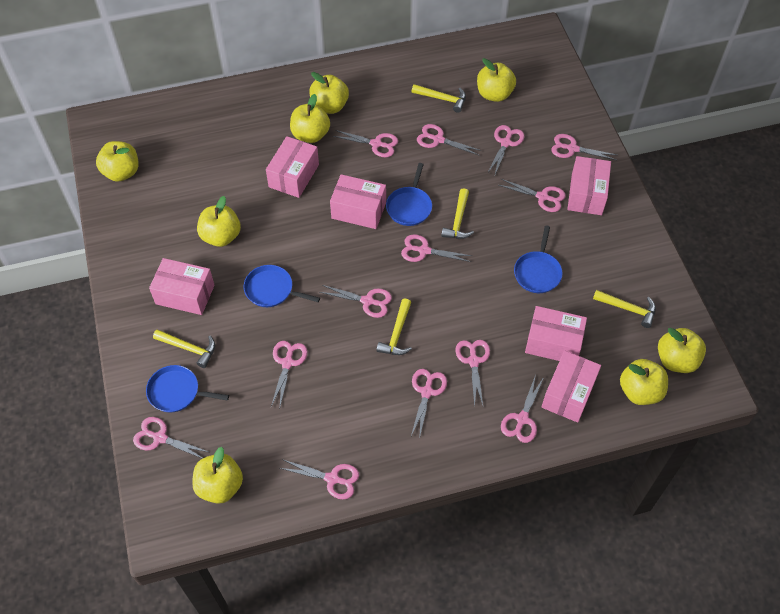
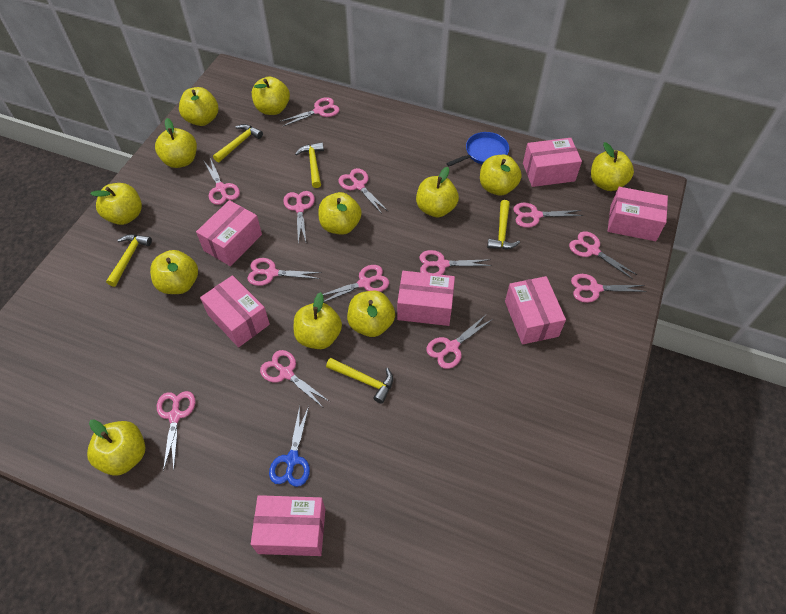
blue pan: 4 -> 1
blue scissors: 0 -> 1
pink box: 6 -> 7
yellow apple: 8 -> 12

